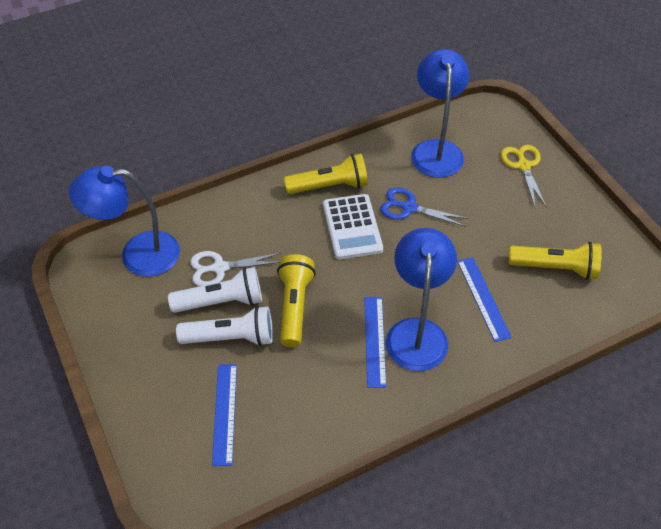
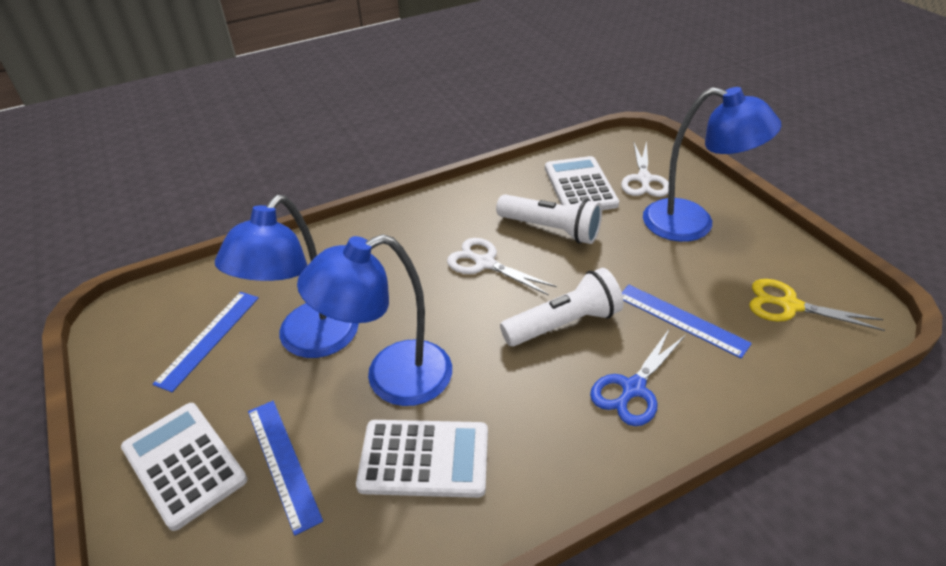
white calculator: 1 -> 3
white scissors: 1 -> 2
yellow flashlight: 3 -> 0

